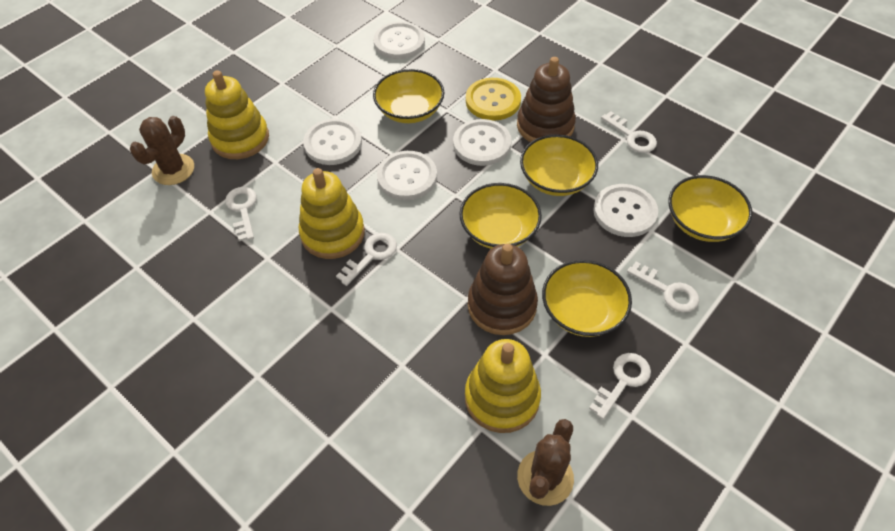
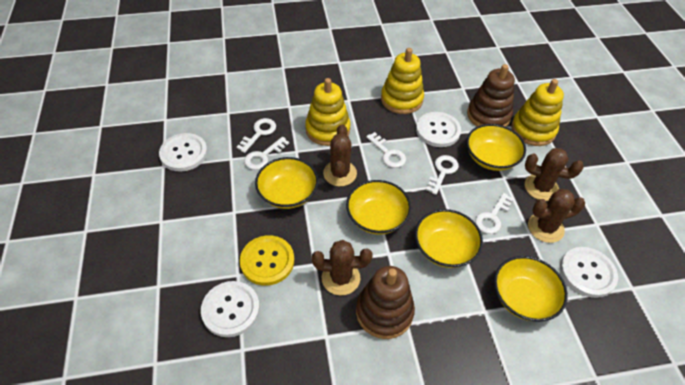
brown cactus: 2 -> 4
white button: 5 -> 4

